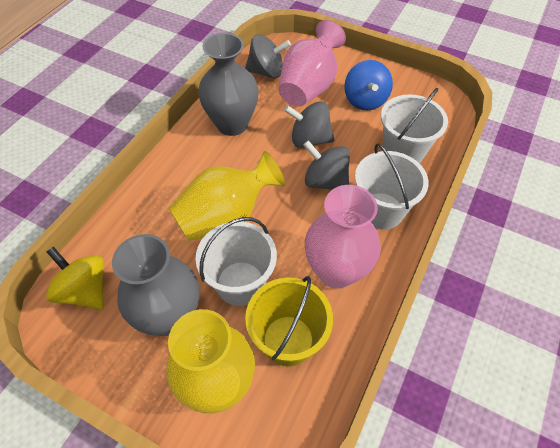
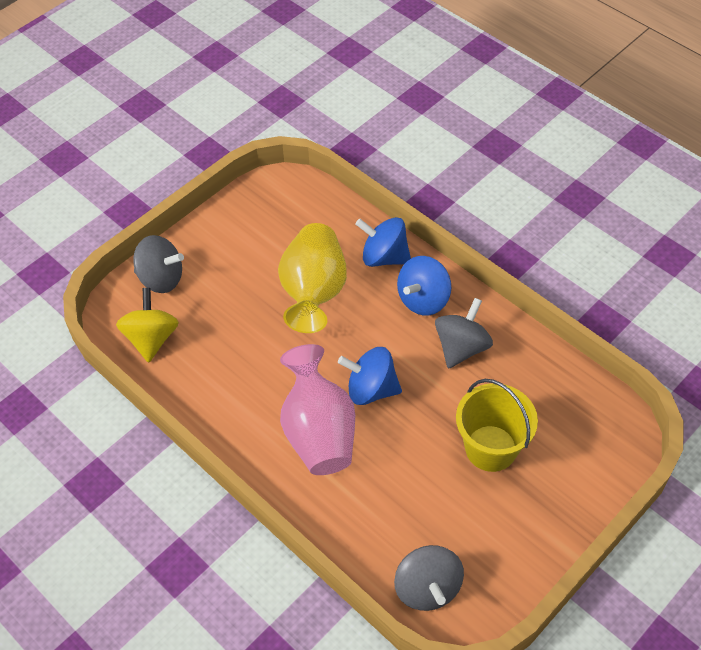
blue spinning top: 1 -> 3
grey vase: 2 -> 0
pink vase: 2 -> 1
white bucket: 3 -> 0
yellow vase: 2 -> 1

